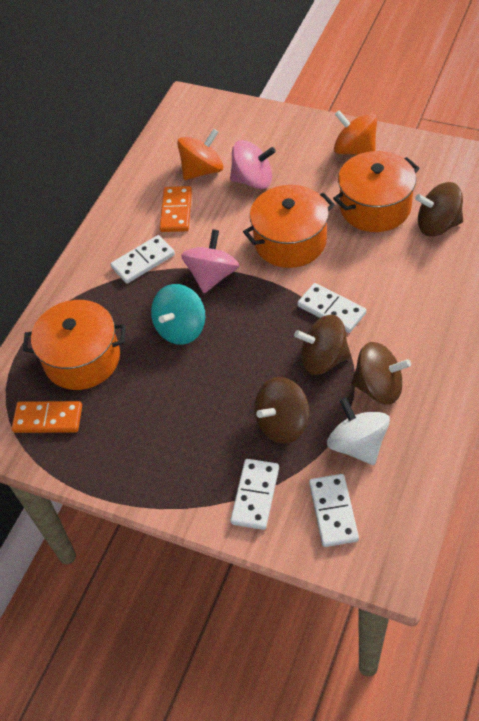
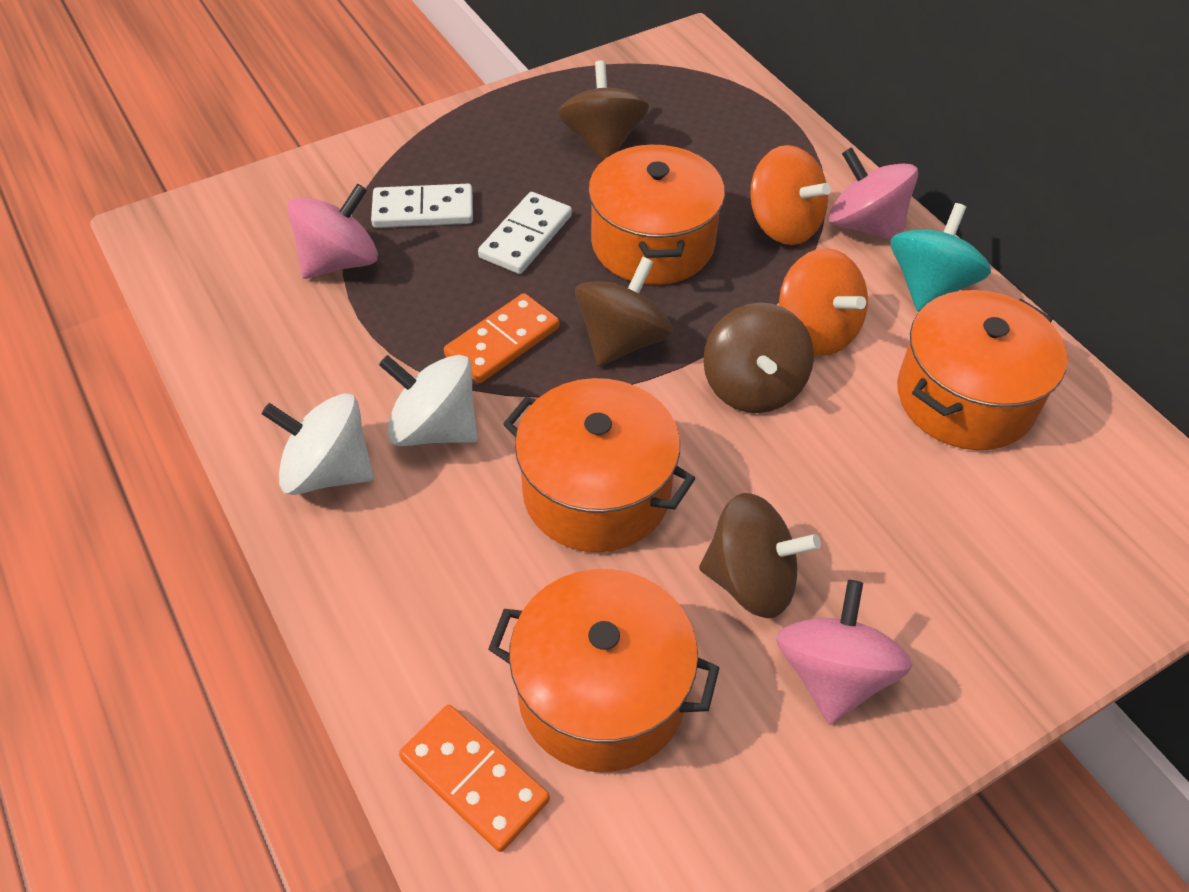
orange pot: 3 -> 4
pink spinning top: 2 -> 3
white domino: 4 -> 2
white spinning top: 1 -> 2

